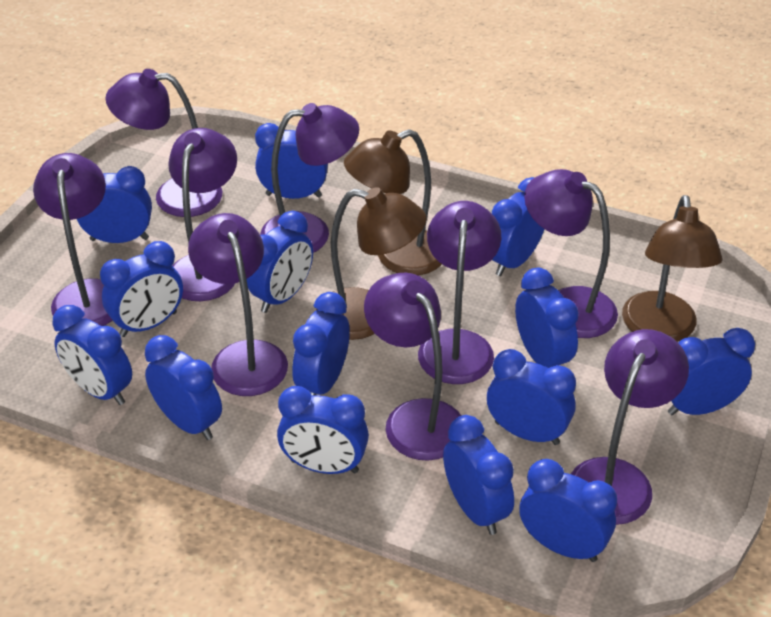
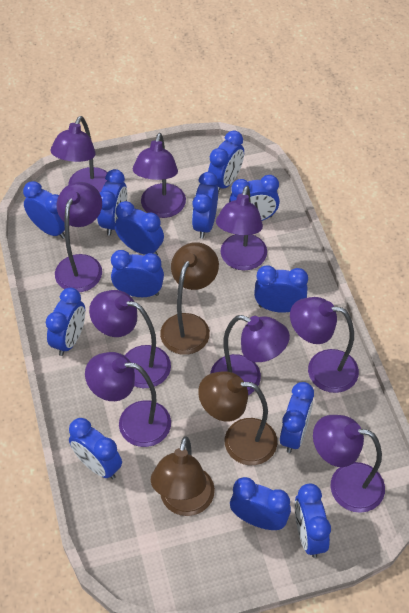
blue clock: 14 -> 13

